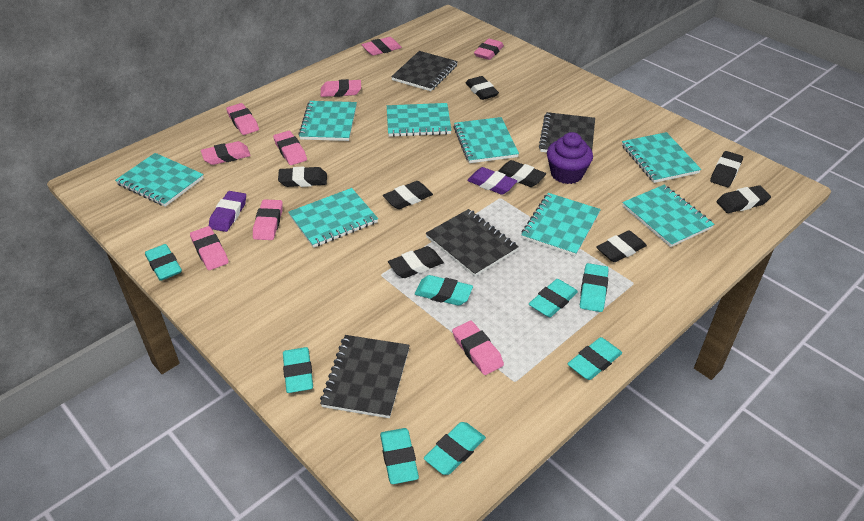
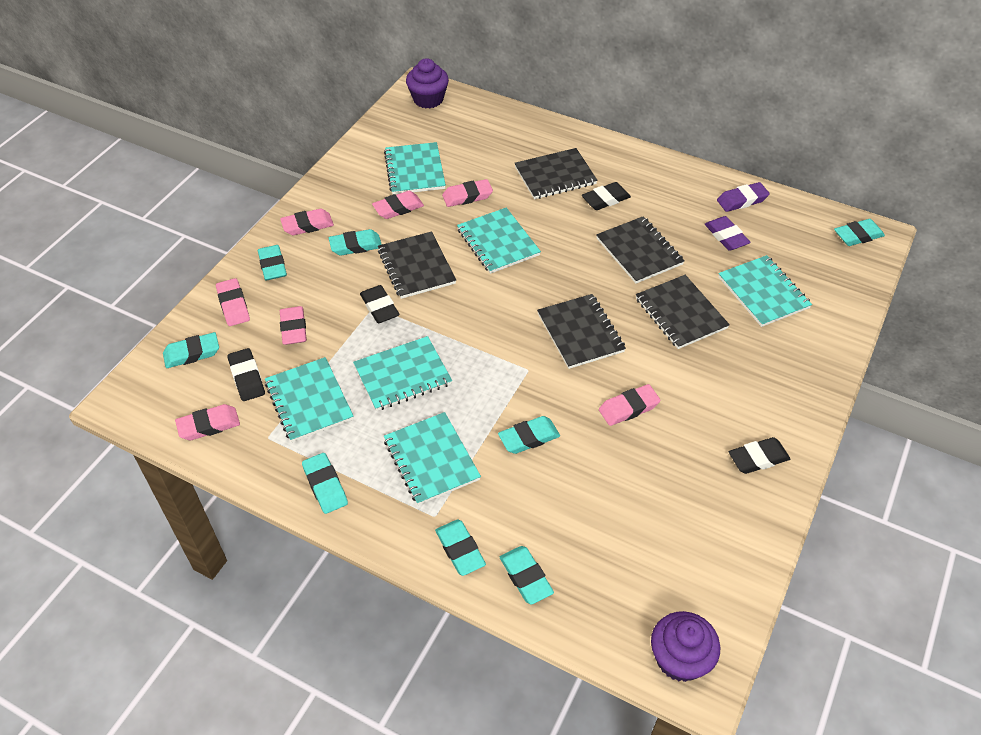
black eraser: 8 -> 4
black notebook: 4 -> 5
pink eraser: 9 -> 7
purple cupcake: 1 -> 2
turquoise notebook: 8 -> 6

